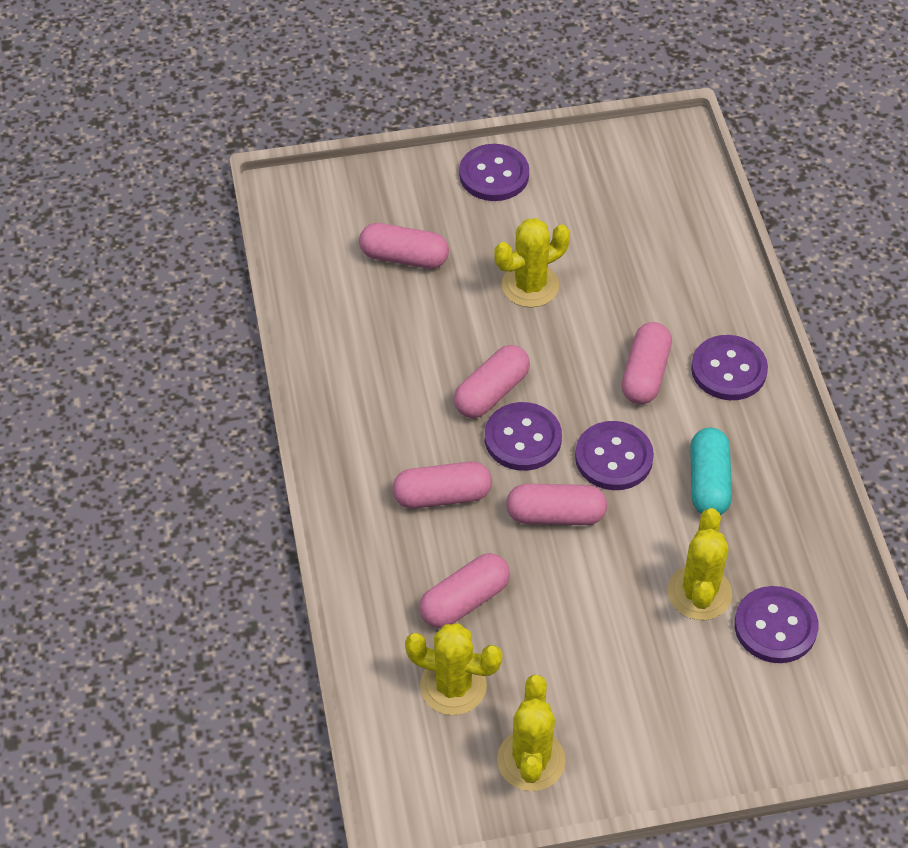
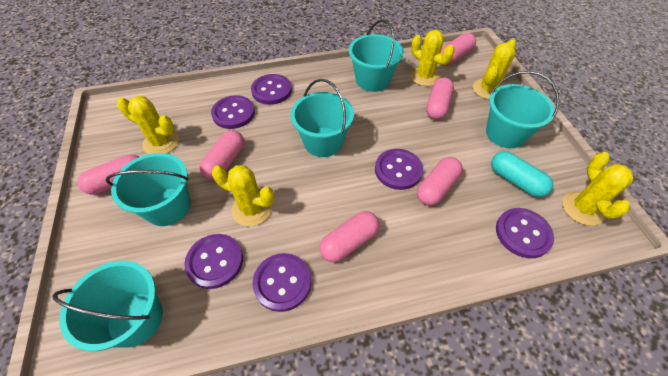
purple button: 5 -> 6
turquoise bucket: 0 -> 5
yellow cactus: 4 -> 5

